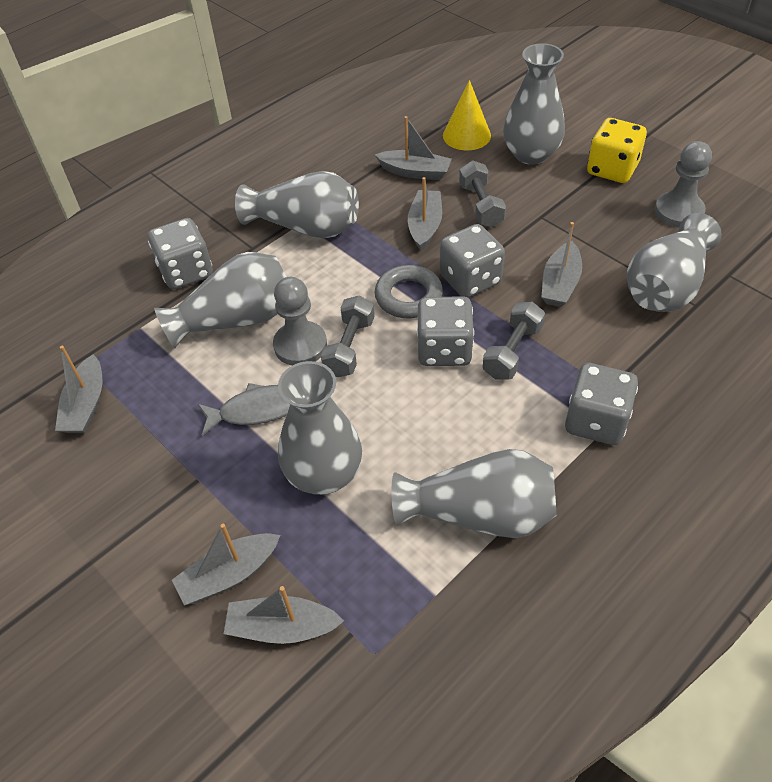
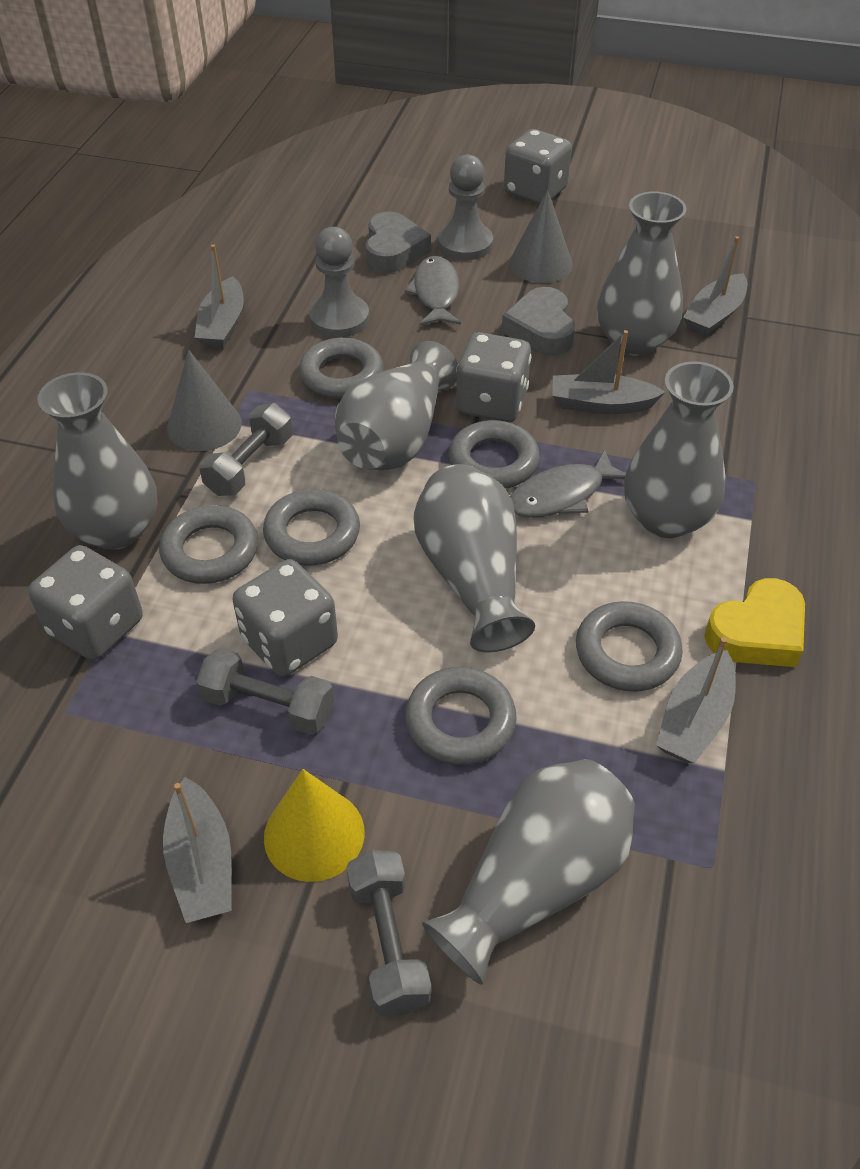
grey boat: 6 -> 5
grey cone: 0 -> 2
grey fish: 1 -> 2
grey heart: 0 -> 2
grey ring: 1 -> 6
yellow dice: 1 -> 0
yellow heart: 0 -> 1

